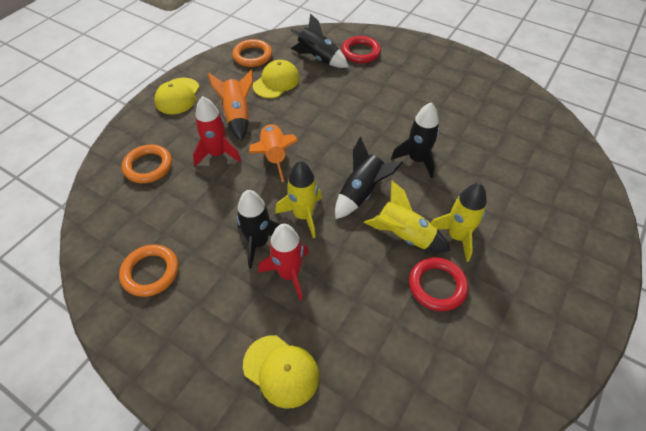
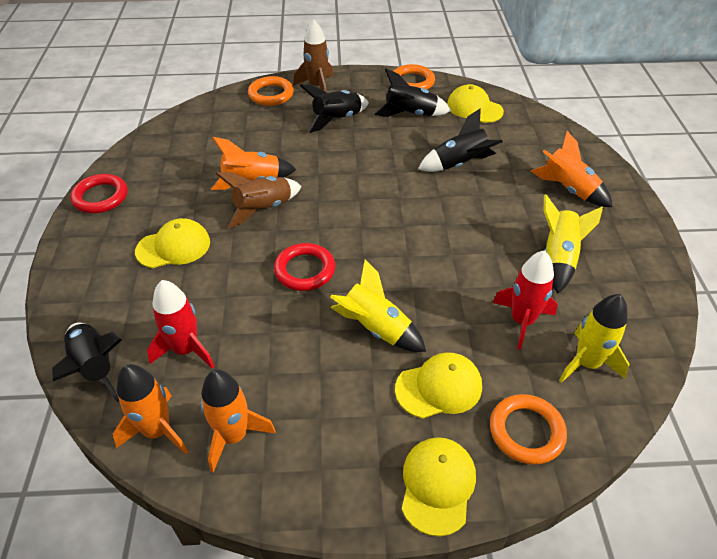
brown rocket: 0 -> 2
orange rocket: 2 -> 4
yellow cap: 3 -> 4

